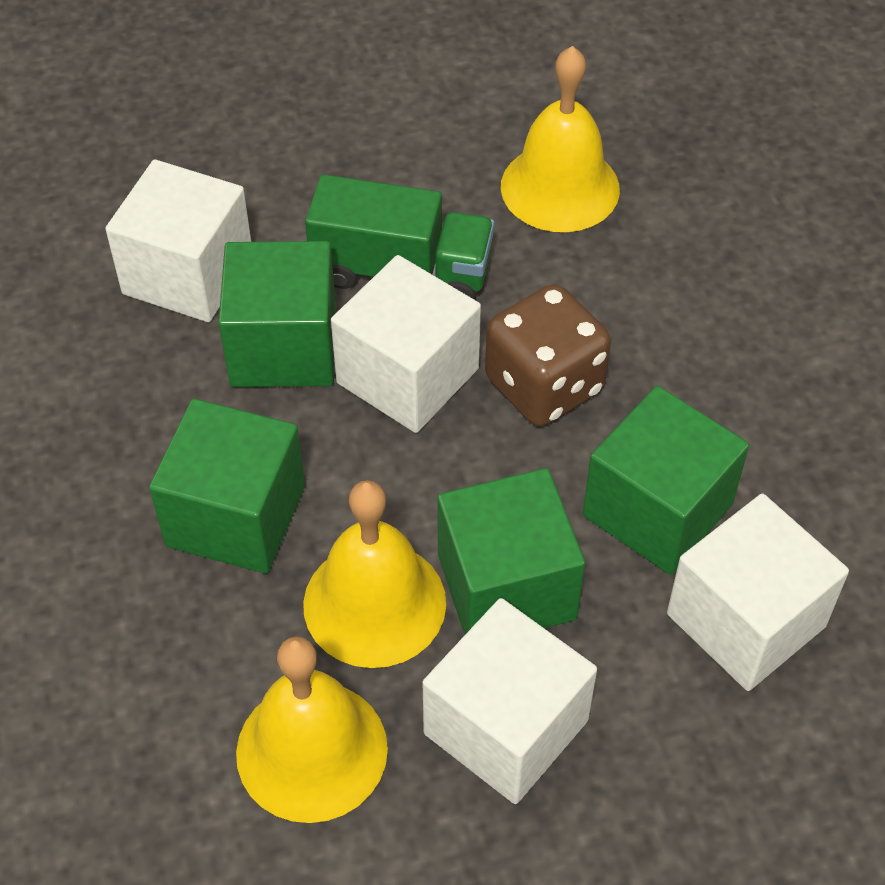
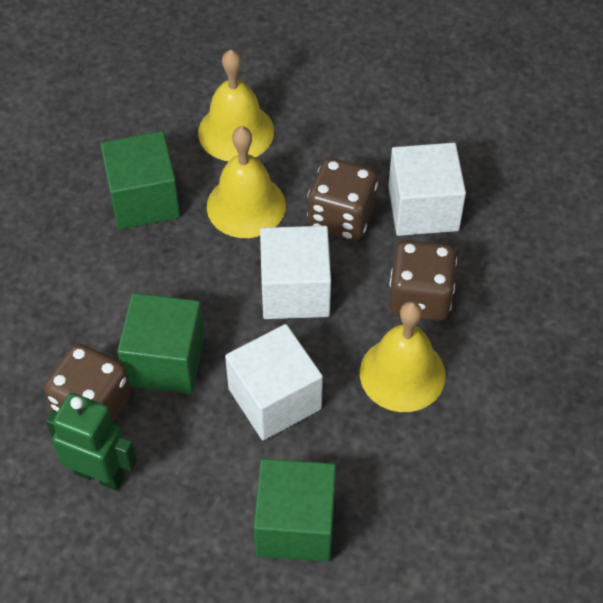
brown dice: 1 -> 3
green cube: 4 -> 3
green robot: 0 -> 1
green truck: 1 -> 0
white cube: 4 -> 3

